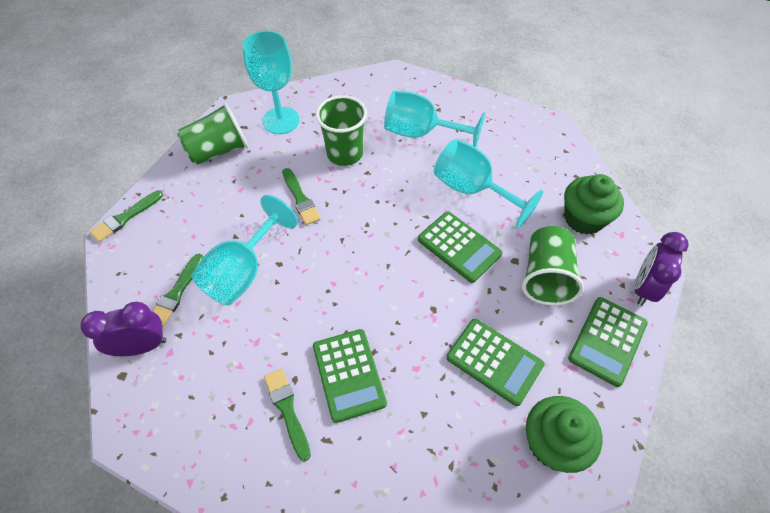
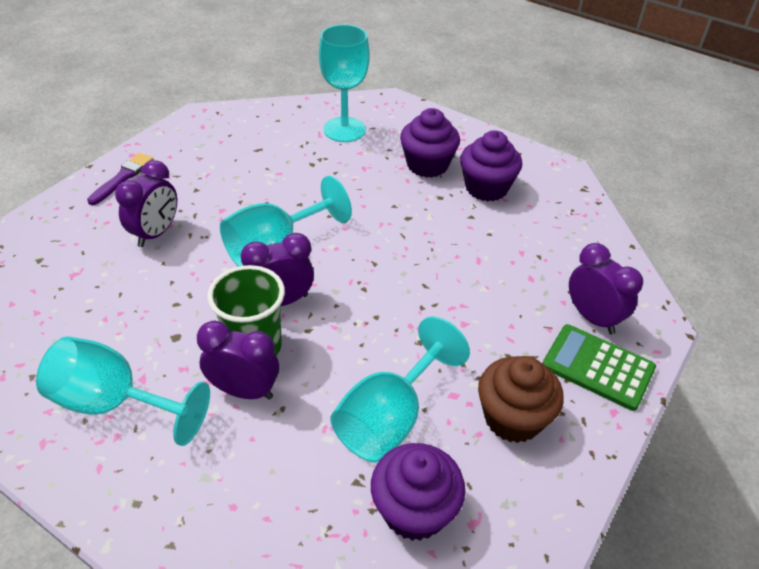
brown cupcake: 0 -> 1
green brush: 4 -> 0
green calculator: 4 -> 1
green cup: 3 -> 1
green cupcake: 2 -> 0
purple brush: 0 -> 1
purple clock: 2 -> 4
purple cupcake: 0 -> 3

